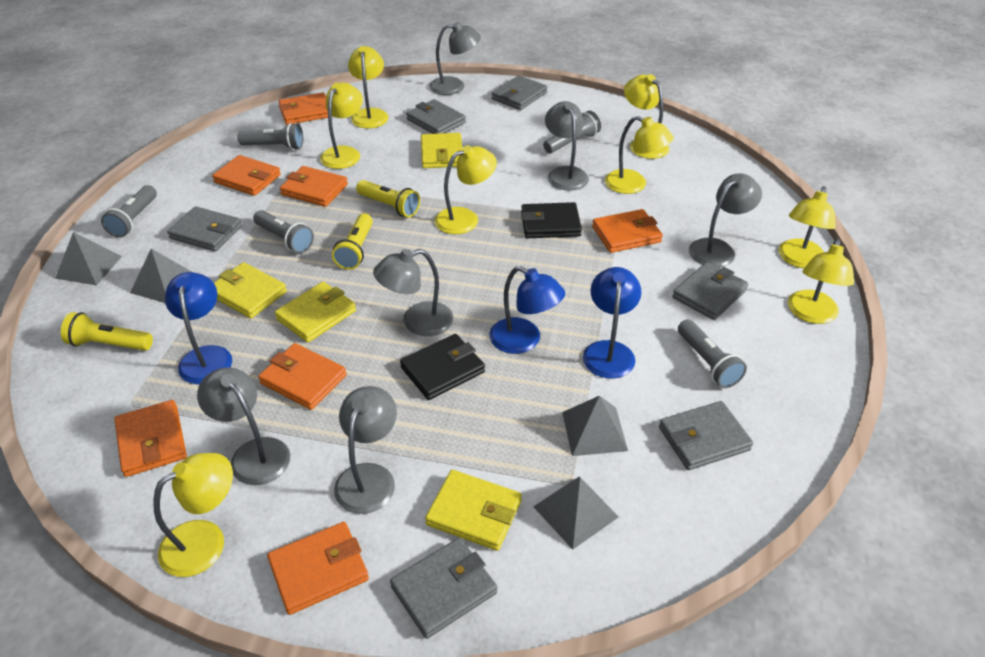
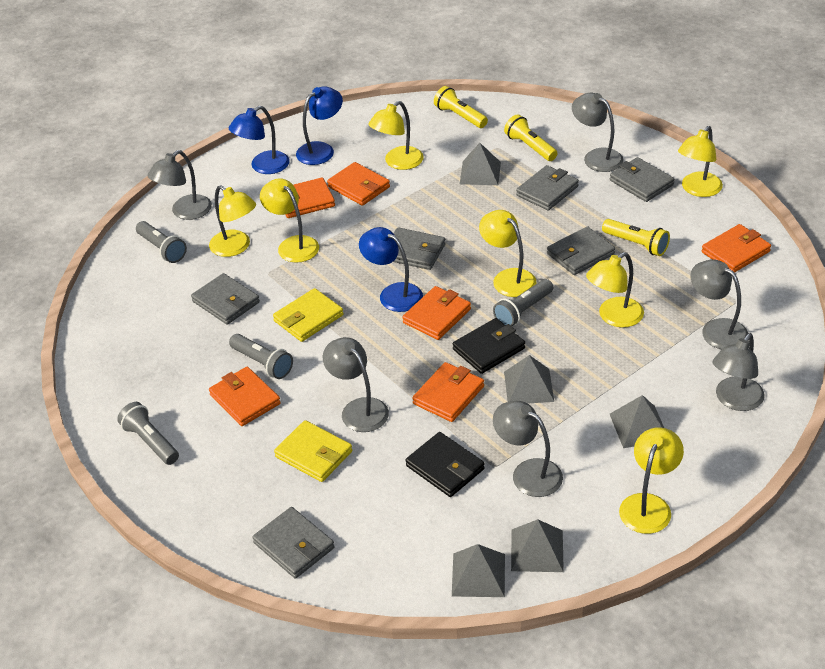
grey flashlight: 5 -> 4
grey pyramid: 4 -> 5
orange wallet: 7 -> 6
yellow lamp: 8 -> 7
yellow wallet: 4 -> 2

